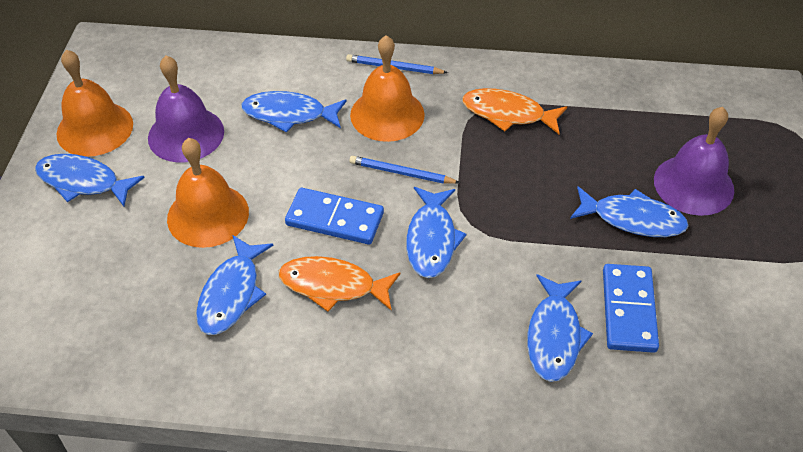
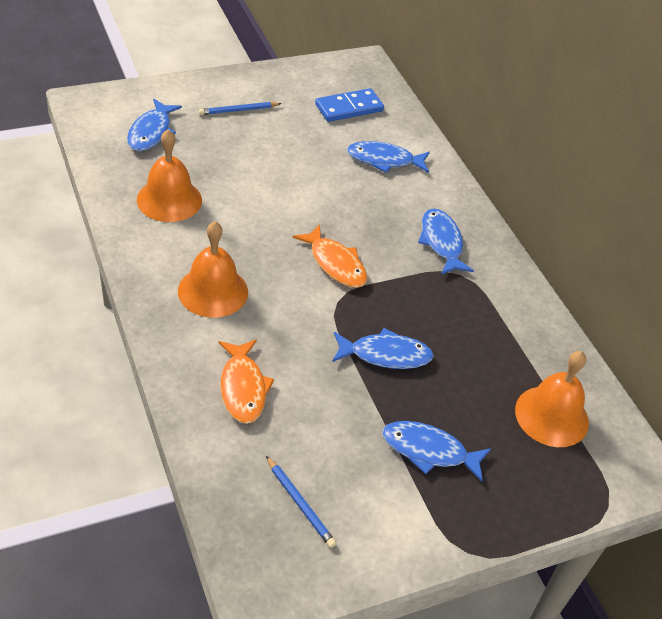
blue domino: 2 -> 1
blue fish: 6 -> 5
purple bell: 2 -> 0

